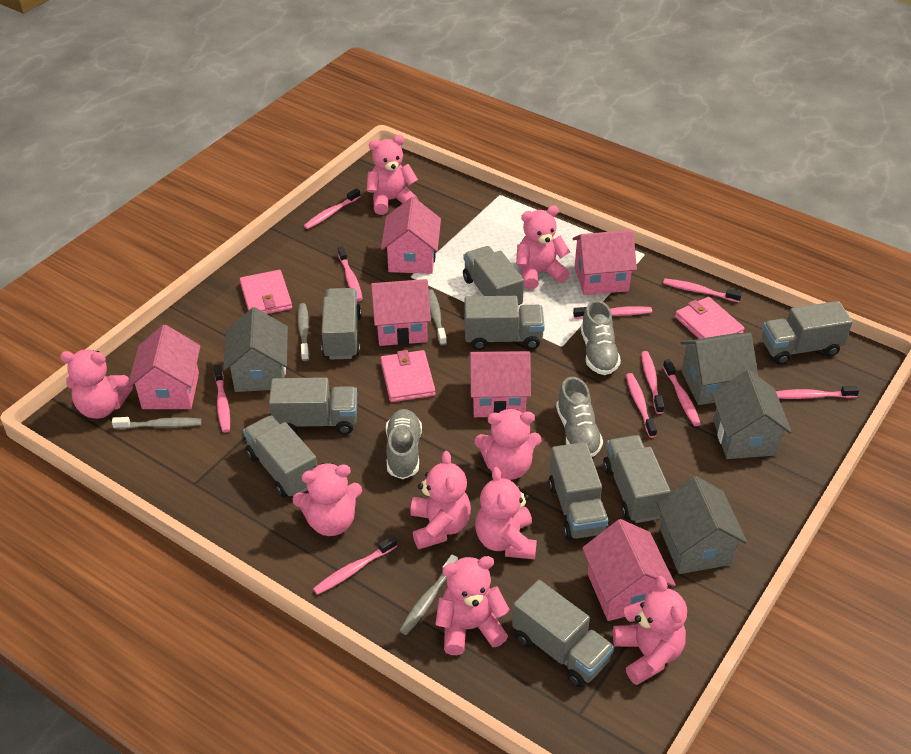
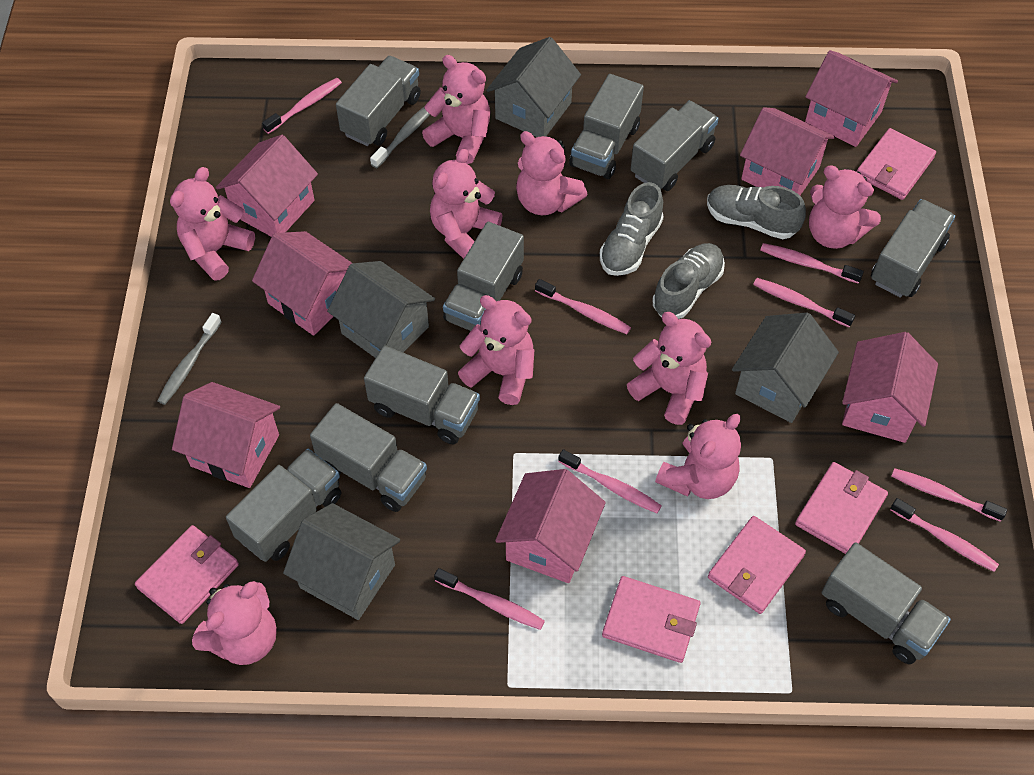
grey toothbrush: 4 -> 2
pink house: 6 -> 7
pink toothbrush: 10 -> 8
pink wallet: 3 -> 5

